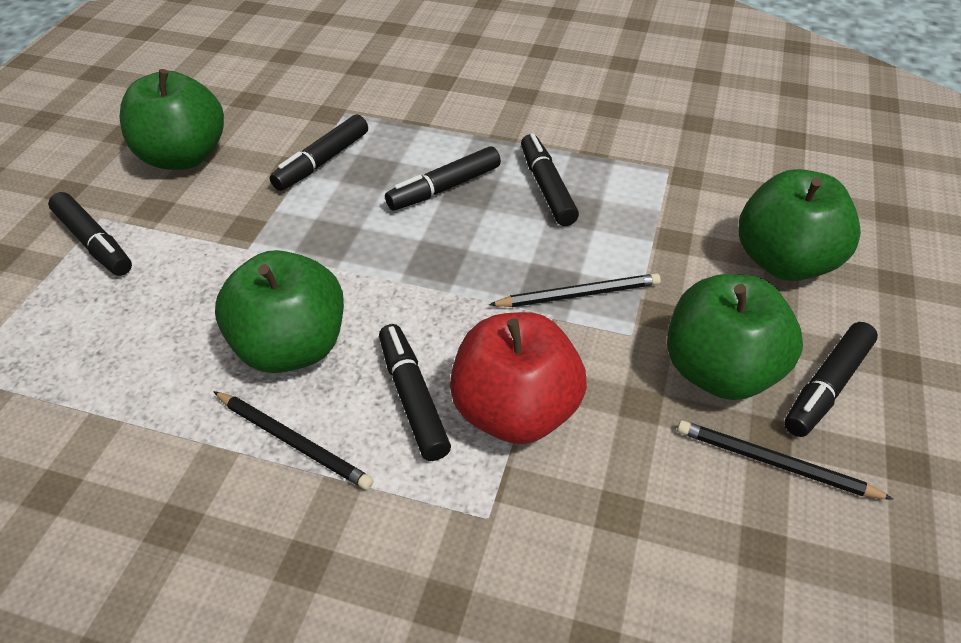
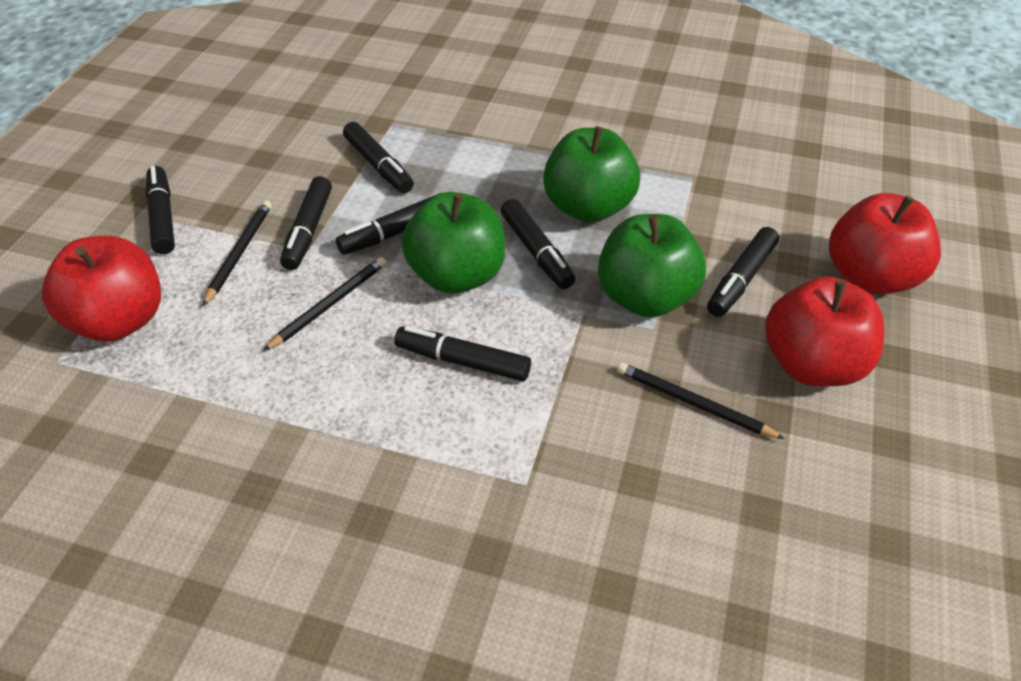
black marker: 6 -> 7
green apple: 4 -> 3
red apple: 1 -> 3

